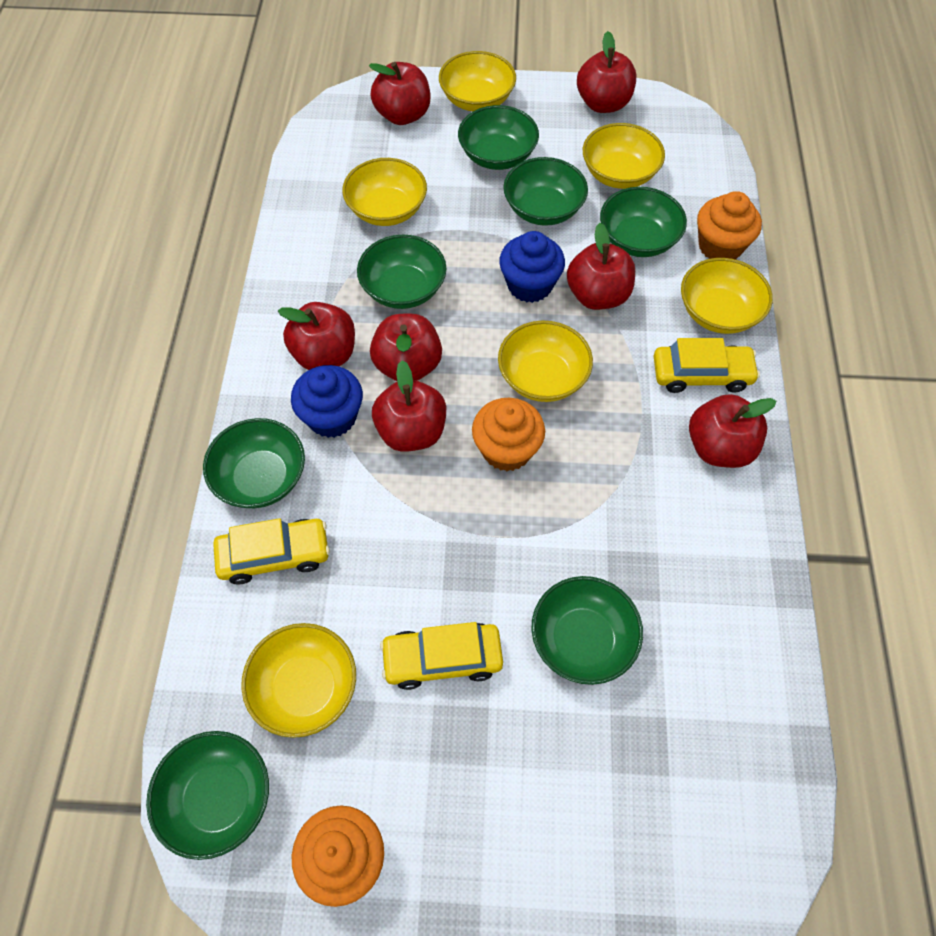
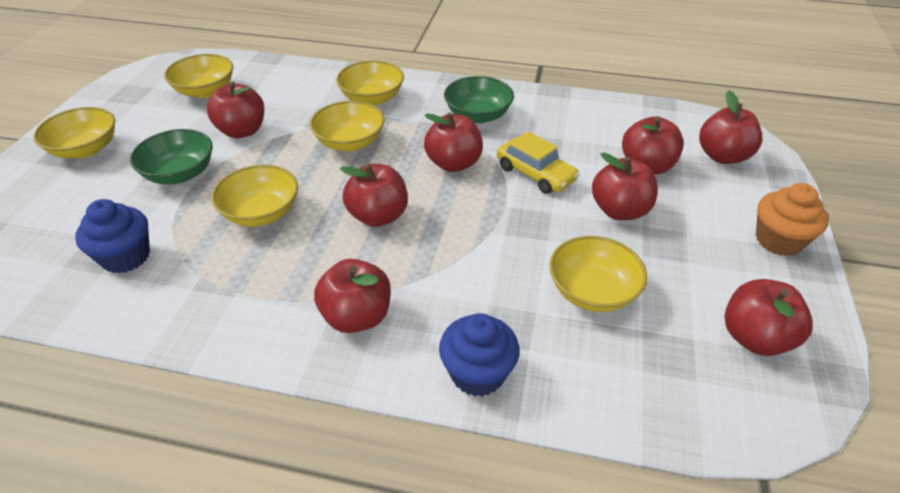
green bowl: 7 -> 2
orange cupcake: 3 -> 1
red apple: 7 -> 8
yellow car: 3 -> 1

